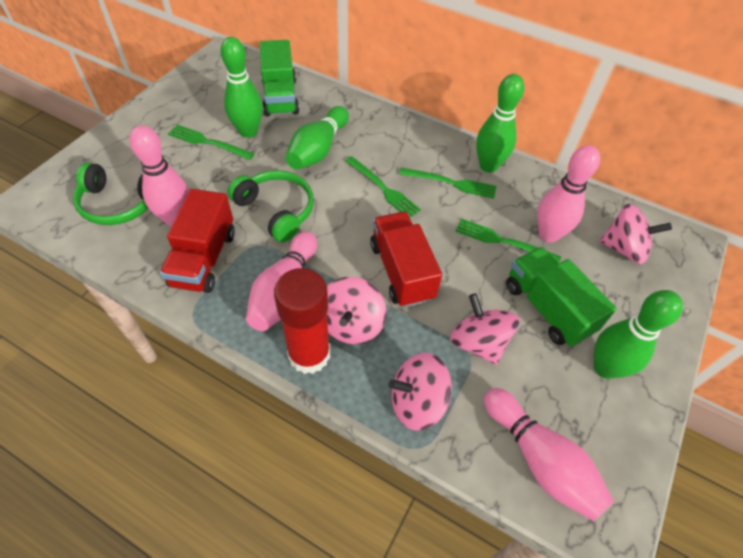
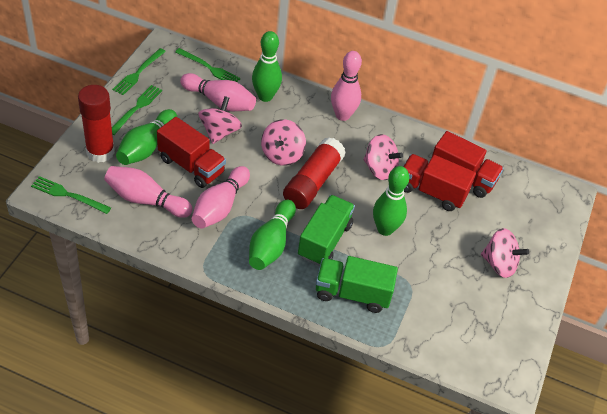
green headphones: 2 -> 0
red glue stick: 1 -> 2
red truck: 2 -> 3

